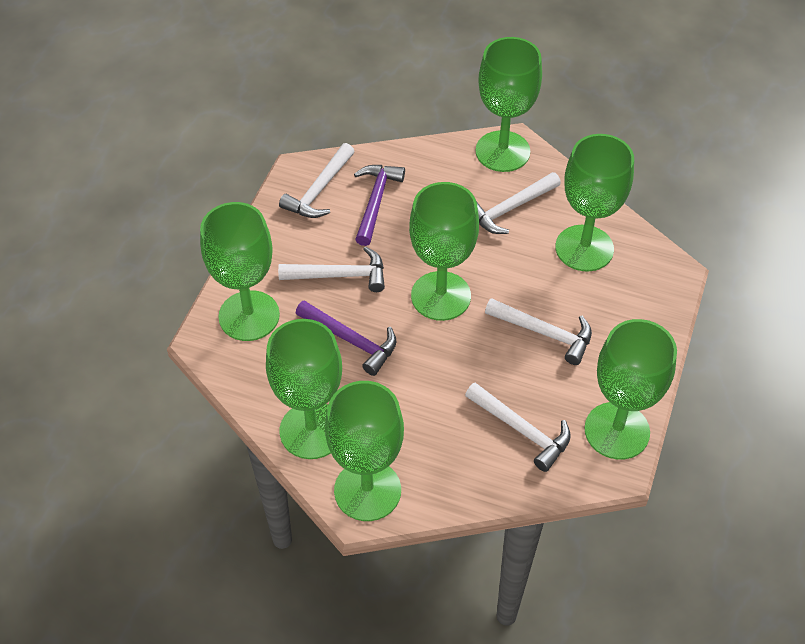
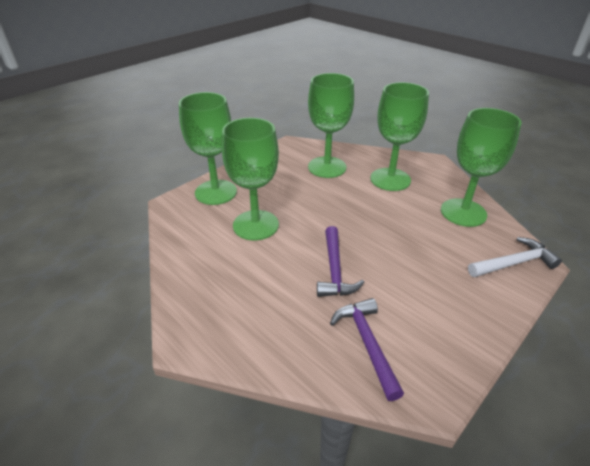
green goblet: 7 -> 5
white hammer: 5 -> 1

